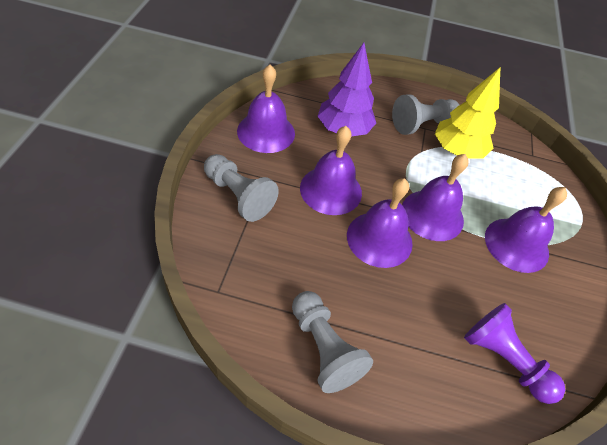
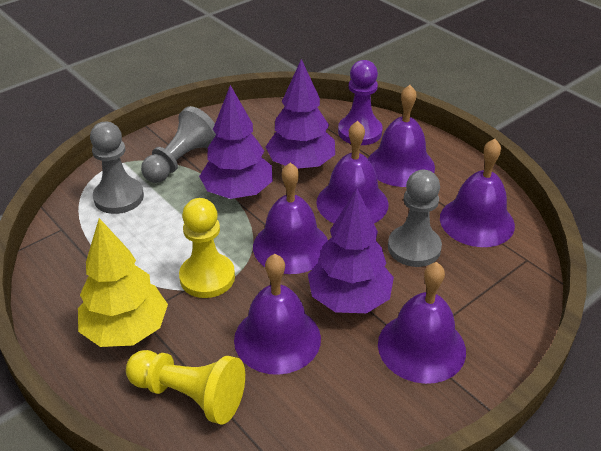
purple bell: 5 -> 6
purple tree: 1 -> 3
yellow pawn: 0 -> 2

